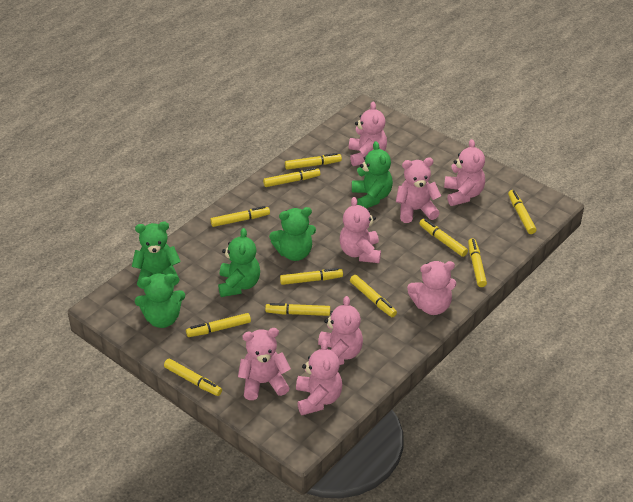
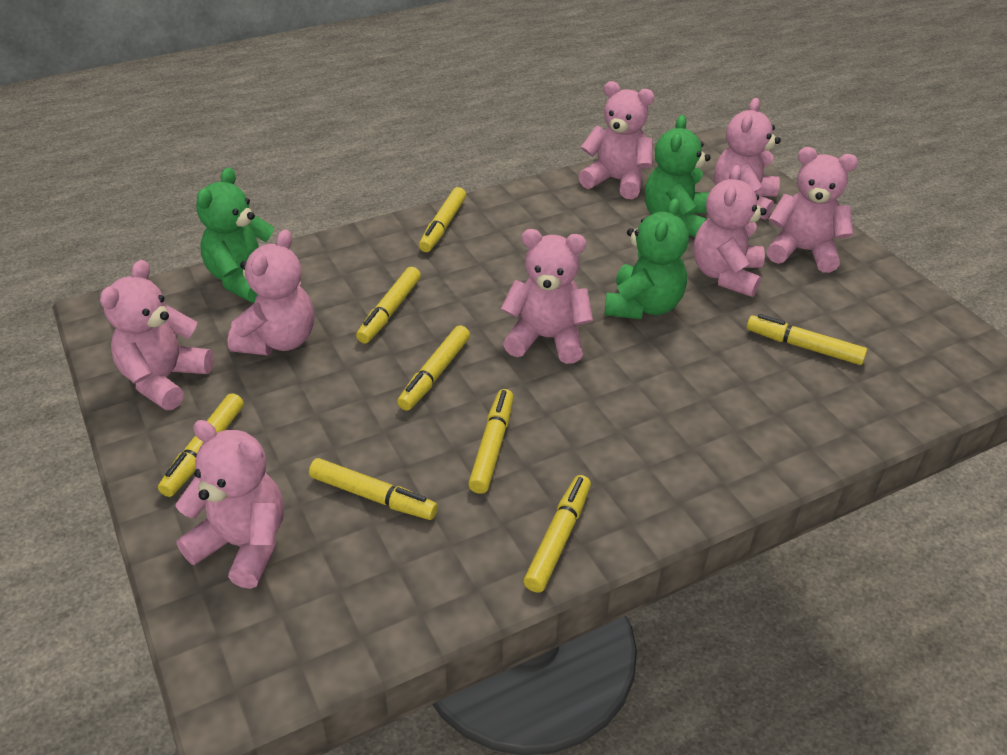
green teddy bear: 5 -> 3
yellow marker: 11 -> 8

